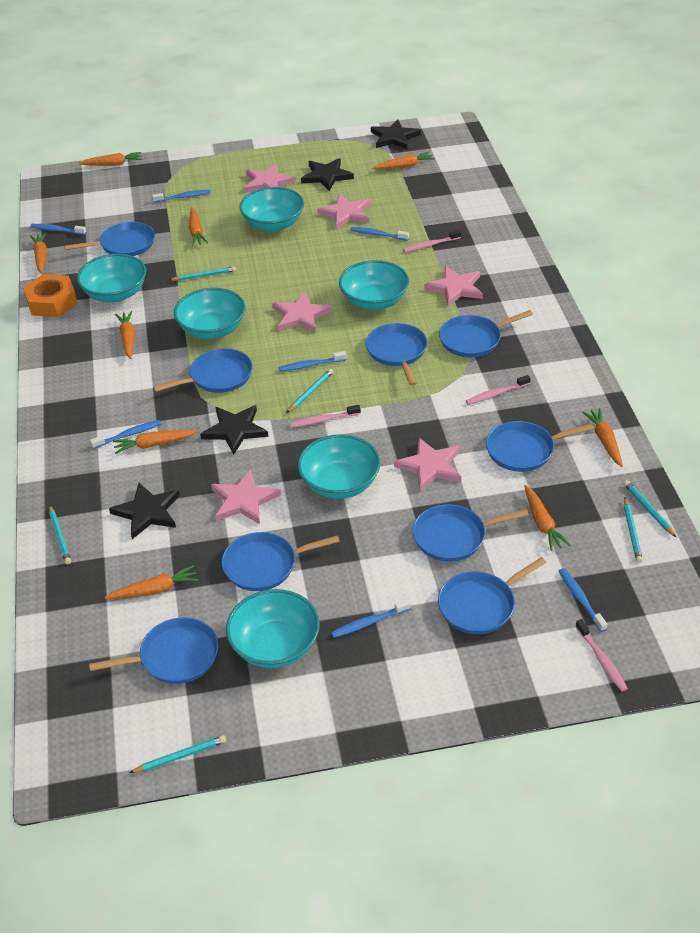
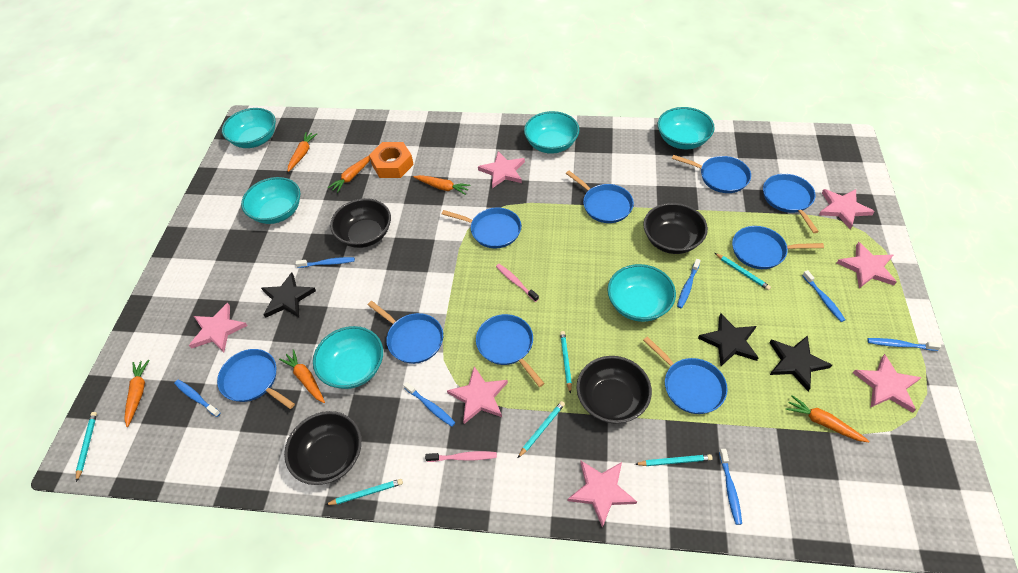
black bowl: 0 -> 4
black star: 4 -> 3
orange carrot: 9 -> 6
pink star: 6 -> 7
pink toothbrush: 4 -> 2

